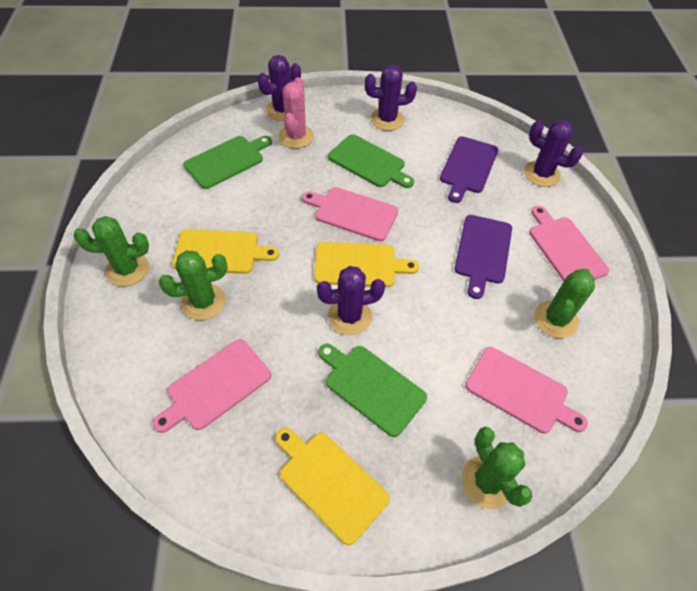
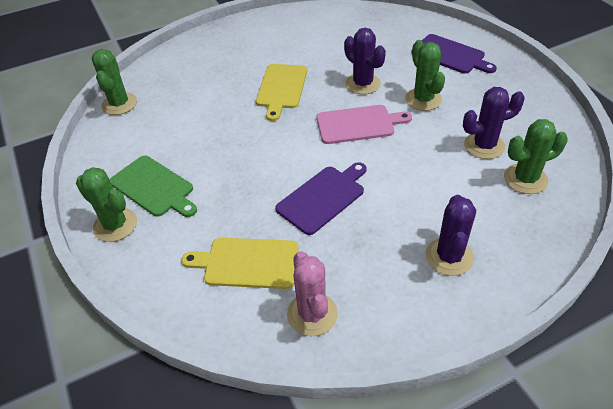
green cutting board: 3 -> 1
pink cutting board: 4 -> 1
purple cactus: 4 -> 3
yellow cutting board: 3 -> 2

